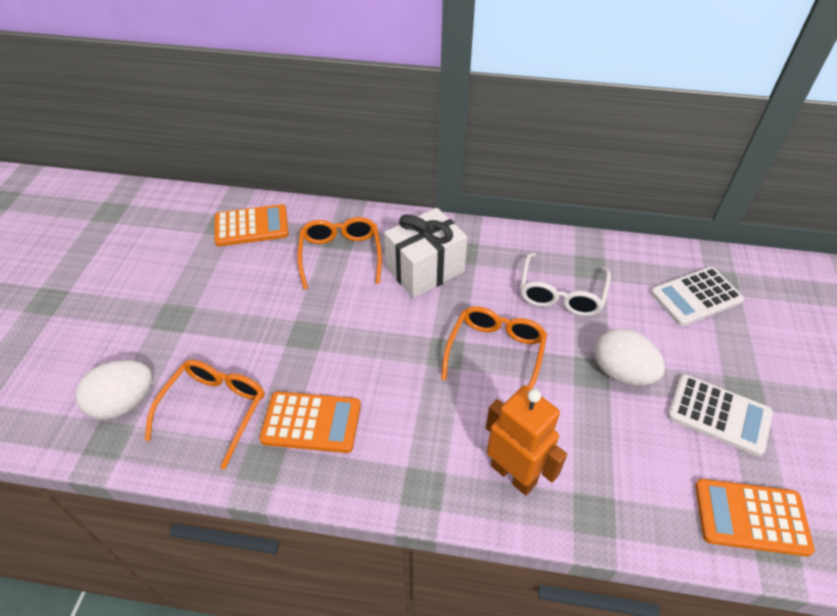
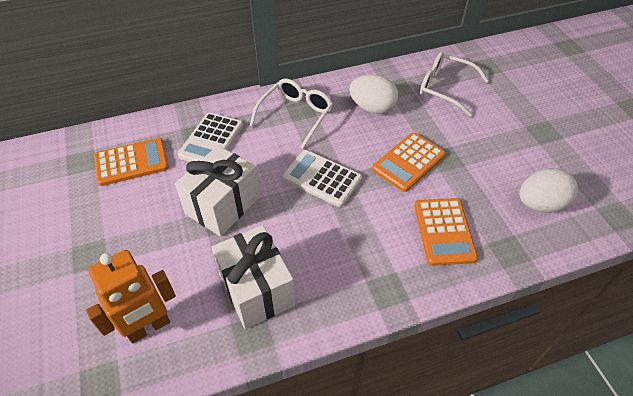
orange glasses: 3 -> 0
white gift: 1 -> 2
white glasses: 1 -> 2

